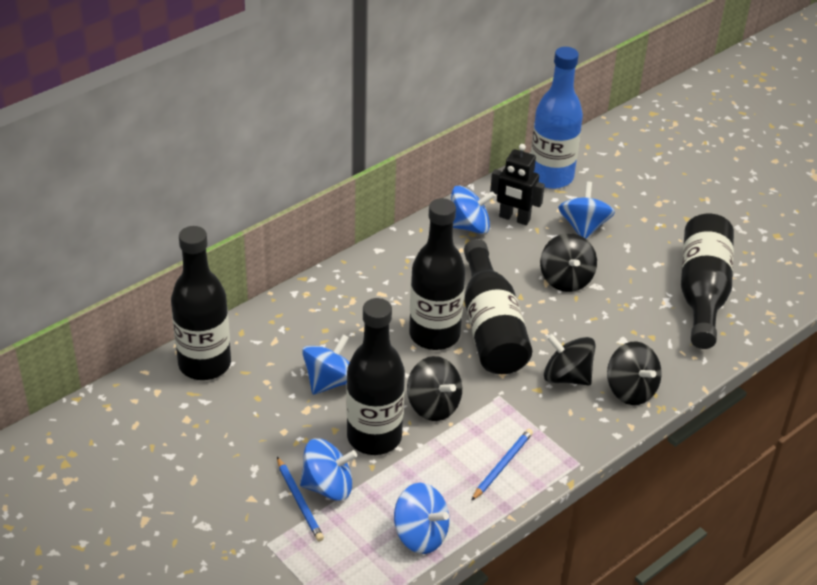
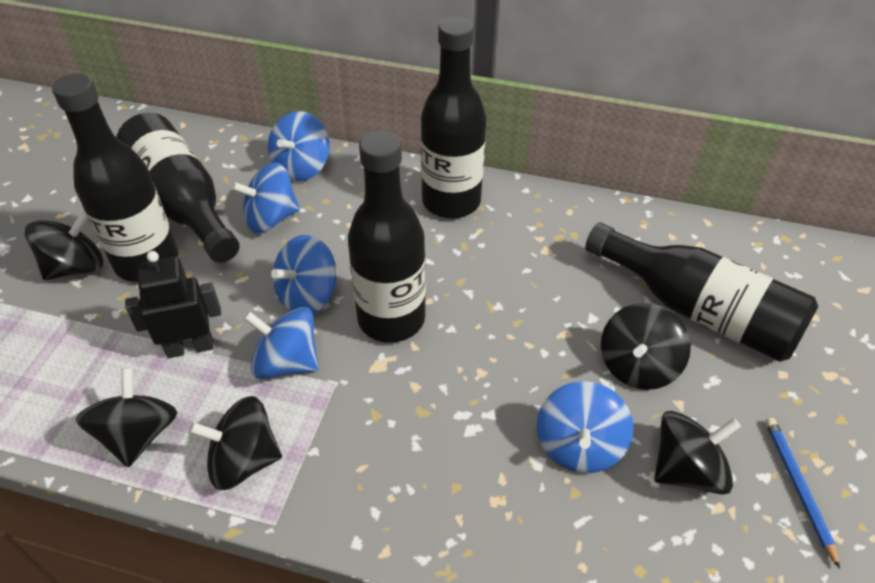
black spinning top: 4 -> 5
blue bottle: 1 -> 0
blue pencil: 2 -> 1

